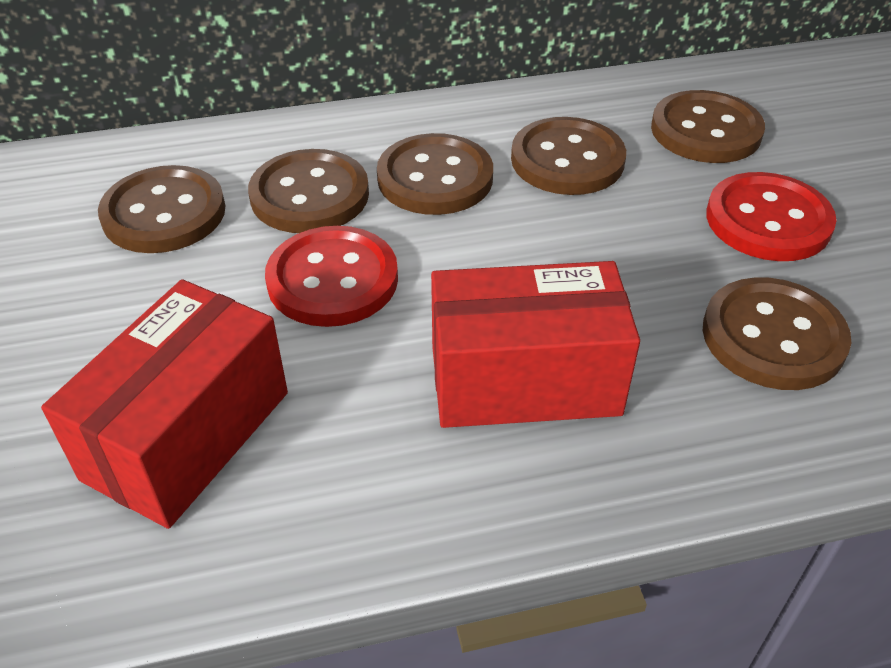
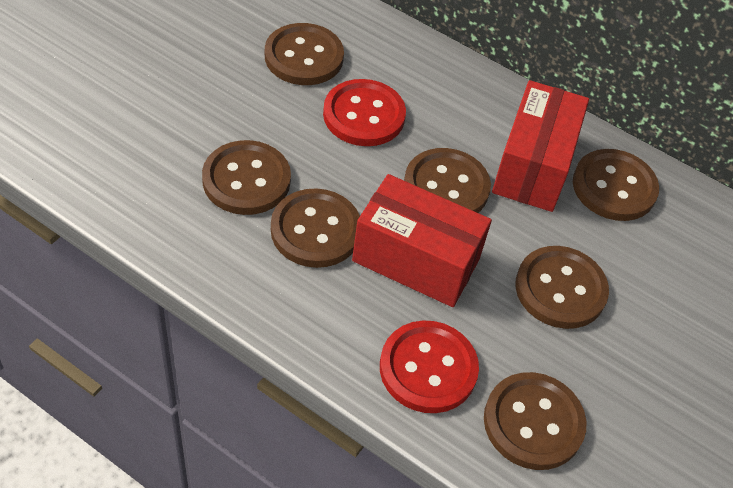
brown button: 6 -> 7

